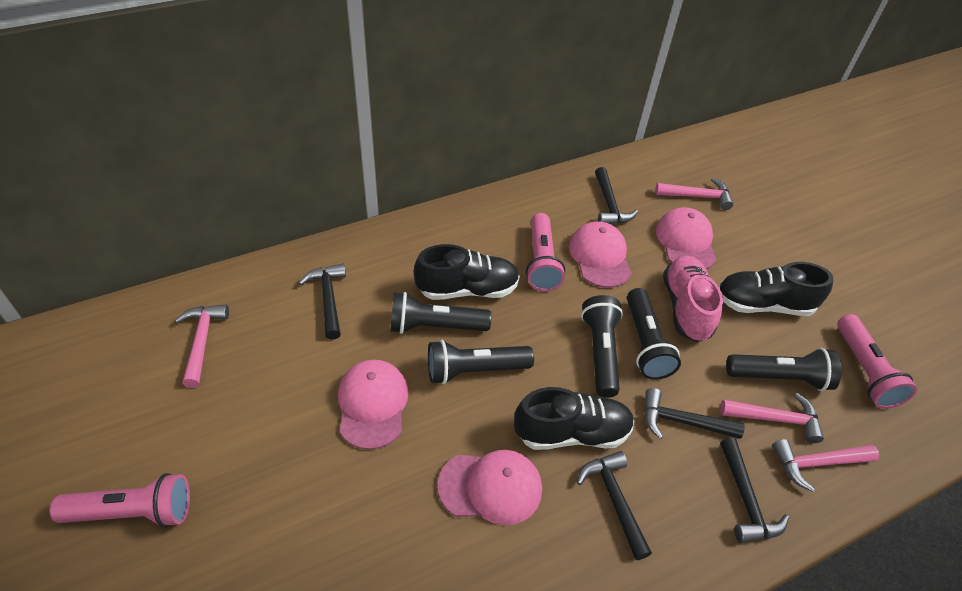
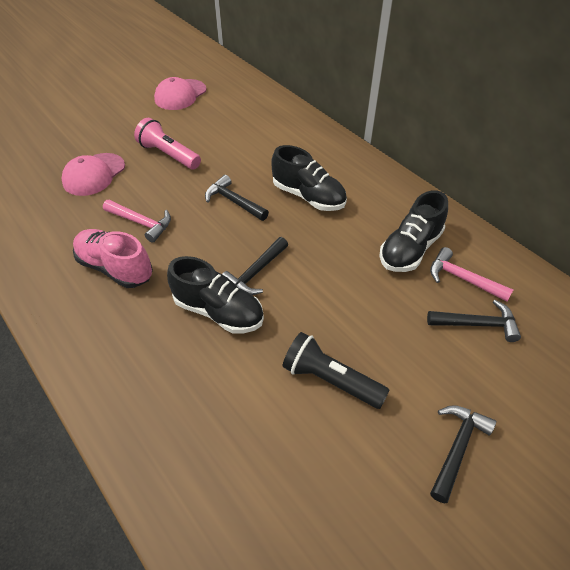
black flashlight: 5 -> 1
black hammer: 5 -> 4
pink cap: 4 -> 2
pink flashlight: 3 -> 1
pink hammer: 4 -> 2

